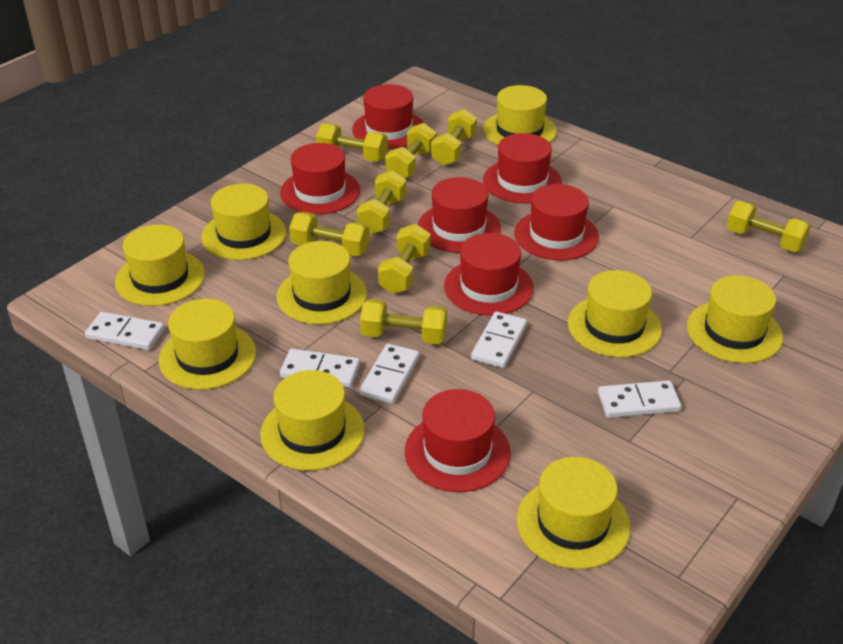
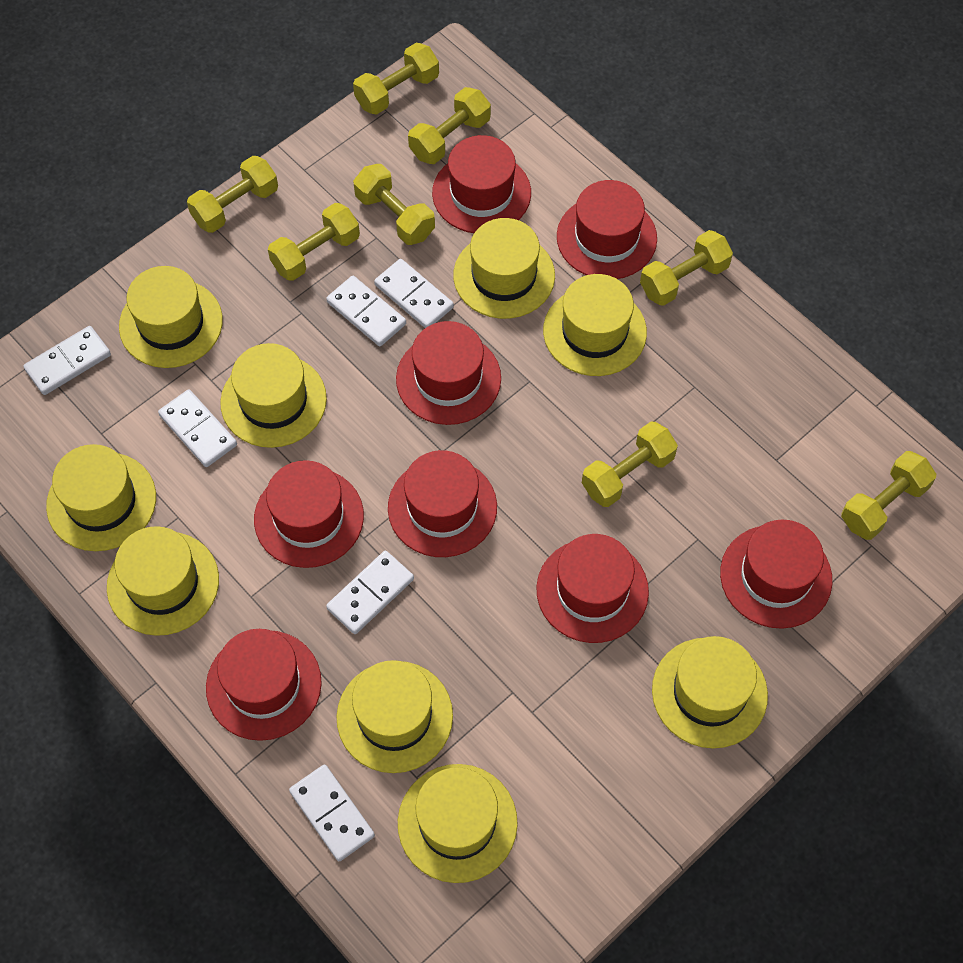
red hat: 7 -> 8
white domino: 5 -> 6

